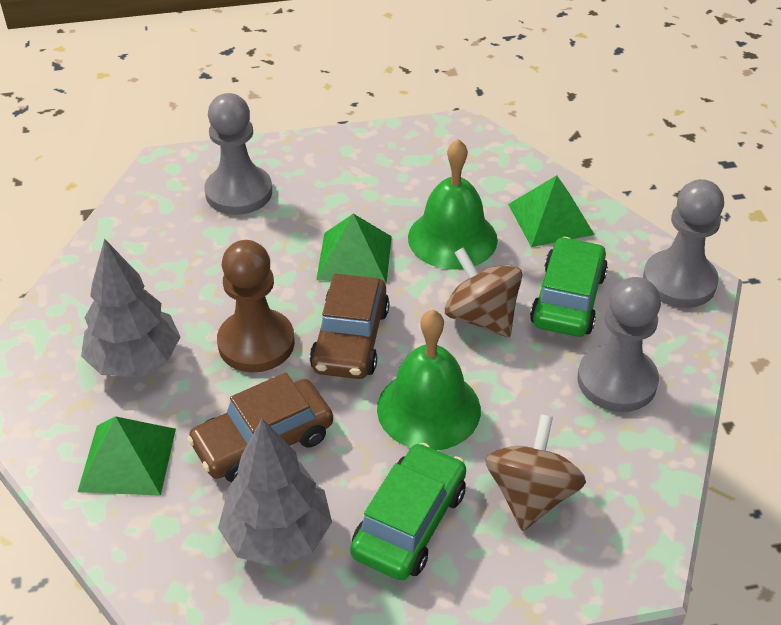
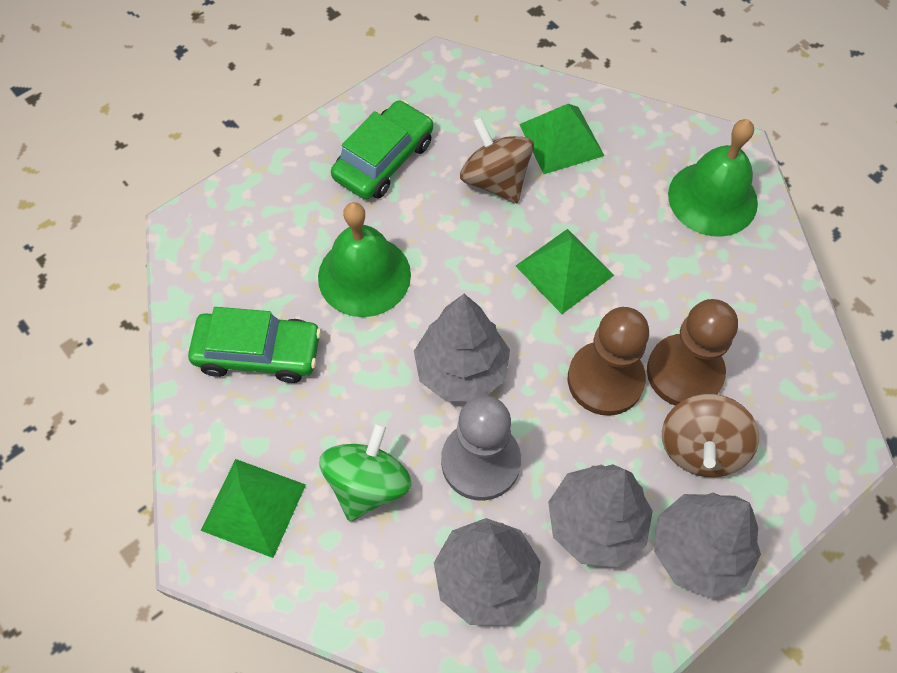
brown car: 2 -> 0
brown pawn: 1 -> 2
green spinning top: 0 -> 1
grey pawn: 3 -> 1
grey tree: 2 -> 4

